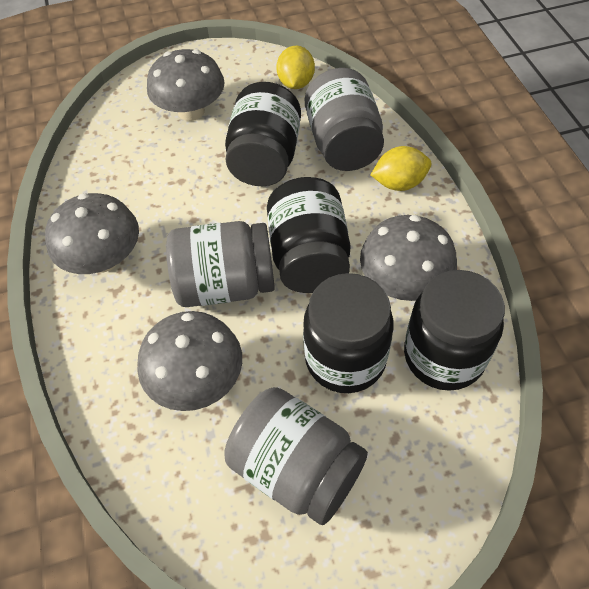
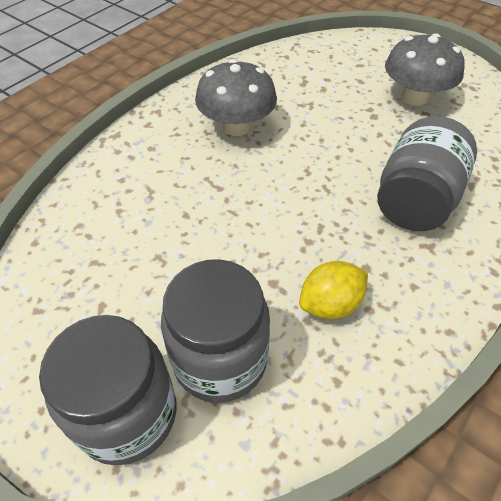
black jar: 4 -> 0
grey mushroom: 4 -> 2
yellow lemon: 2 -> 1

